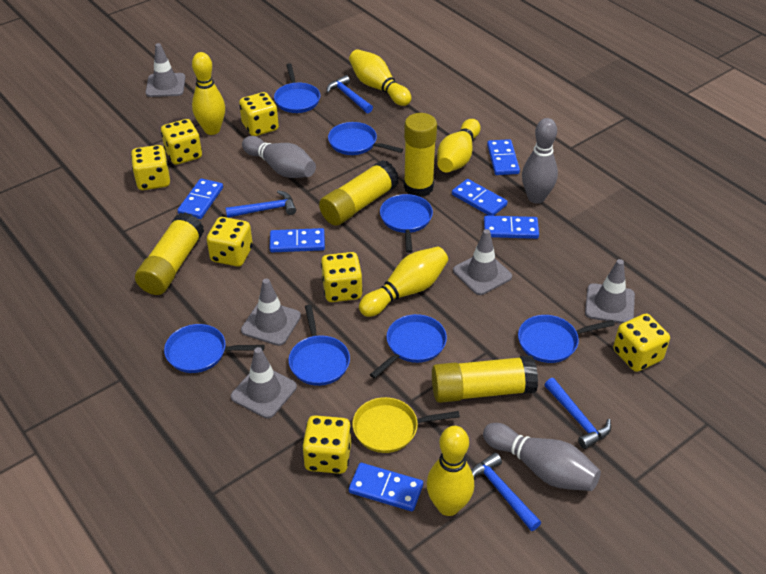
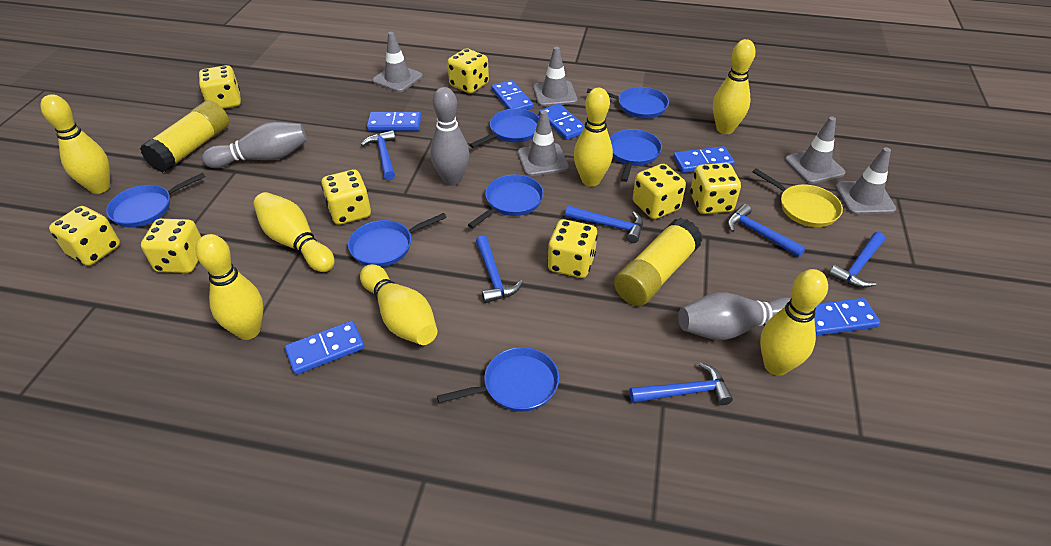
blue hammer: 4 -> 6
yellow bowling pin: 5 -> 7
yellow dice: 7 -> 8
yellow glue stick: 4 -> 2

